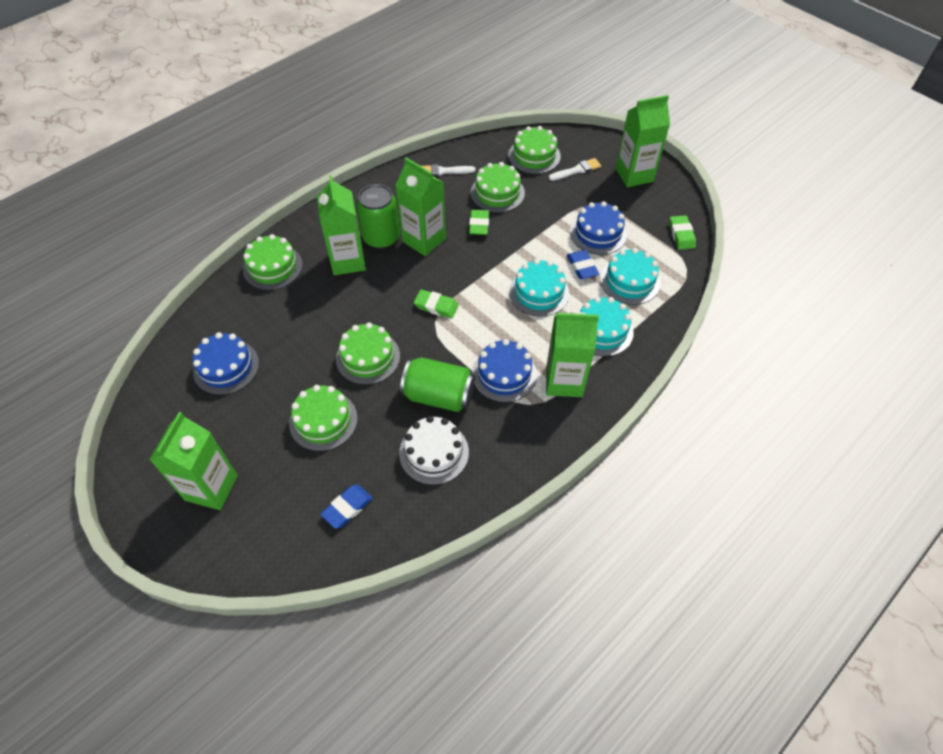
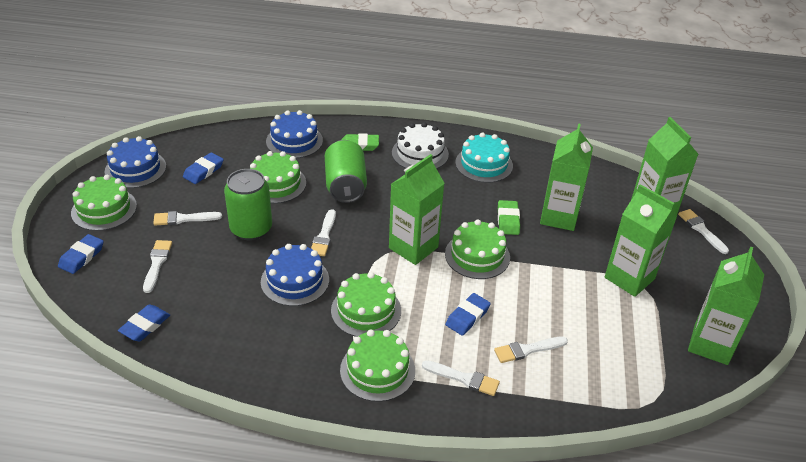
blue eraser: 2 -> 4
green eraser: 3 -> 2
turquoise cake: 3 -> 1
white brush: 2 -> 6

